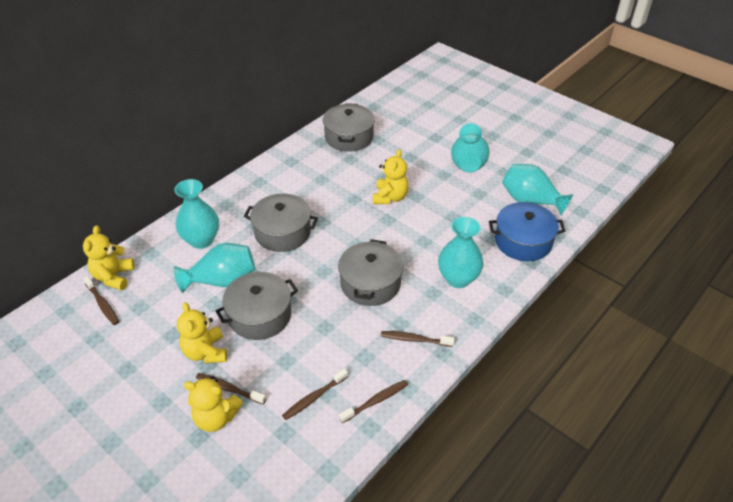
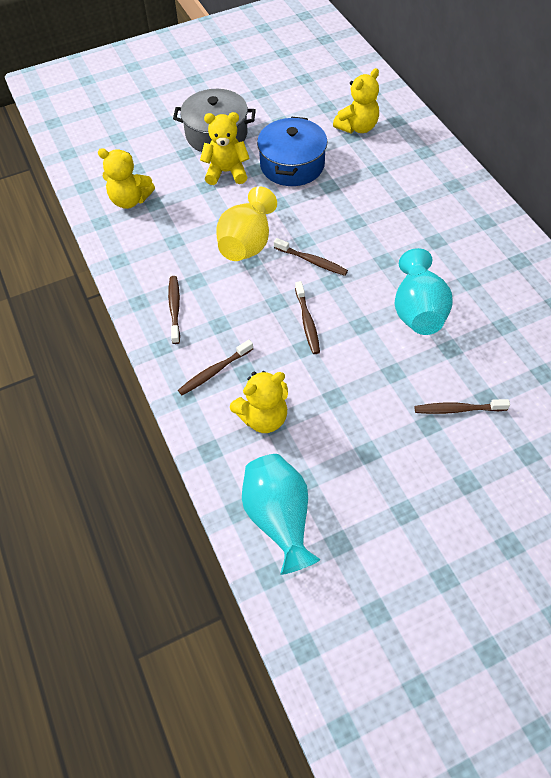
grey pot: 4 -> 1
turquoise vase: 5 -> 2
yellow vase: 0 -> 1

